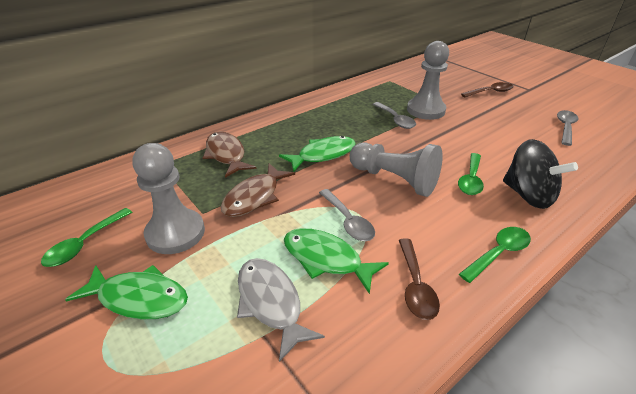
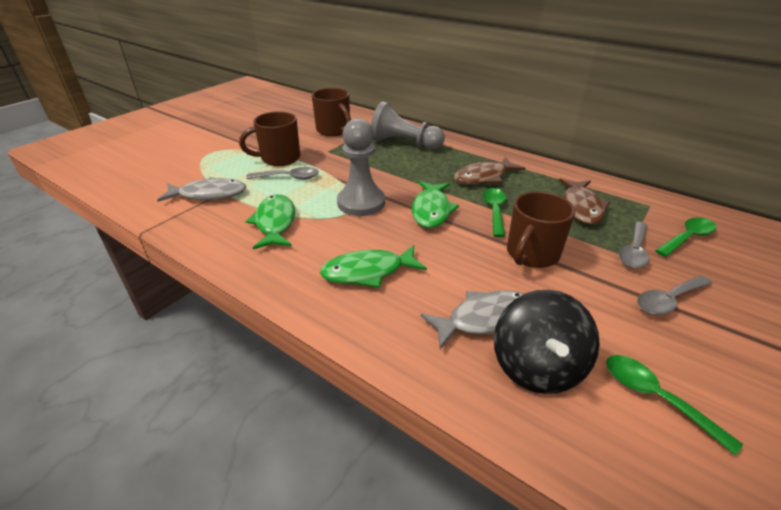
brown mug: 0 -> 3
brown spoon: 2 -> 0
grey fish: 1 -> 2
grey pawn: 3 -> 2

